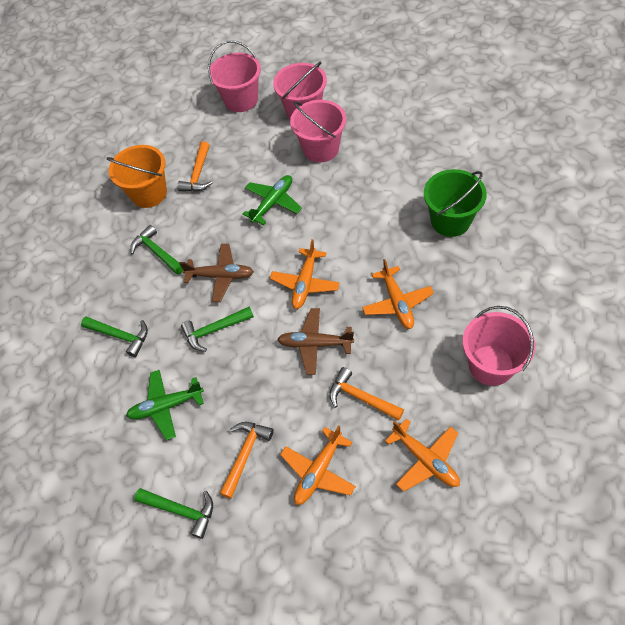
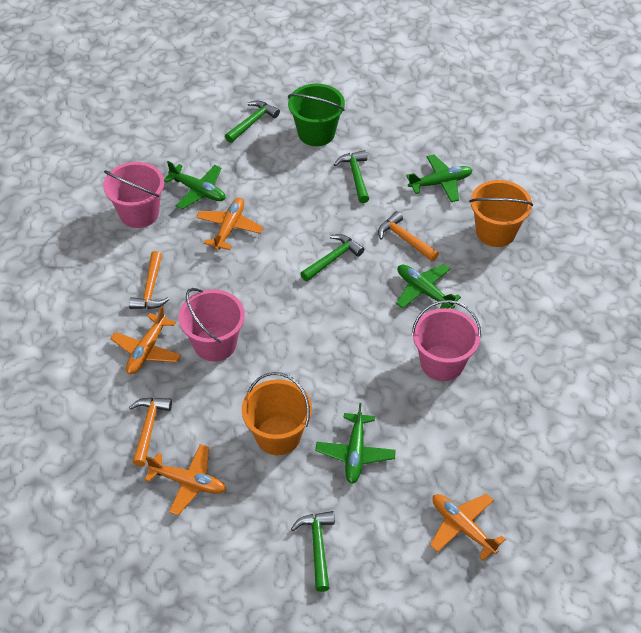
brown plane: 2 -> 0
green plane: 2 -> 4
orange bucket: 1 -> 2
pink bucket: 4 -> 3

